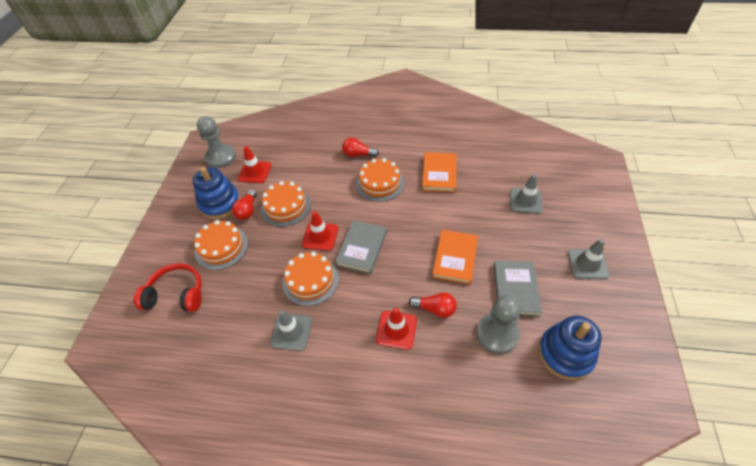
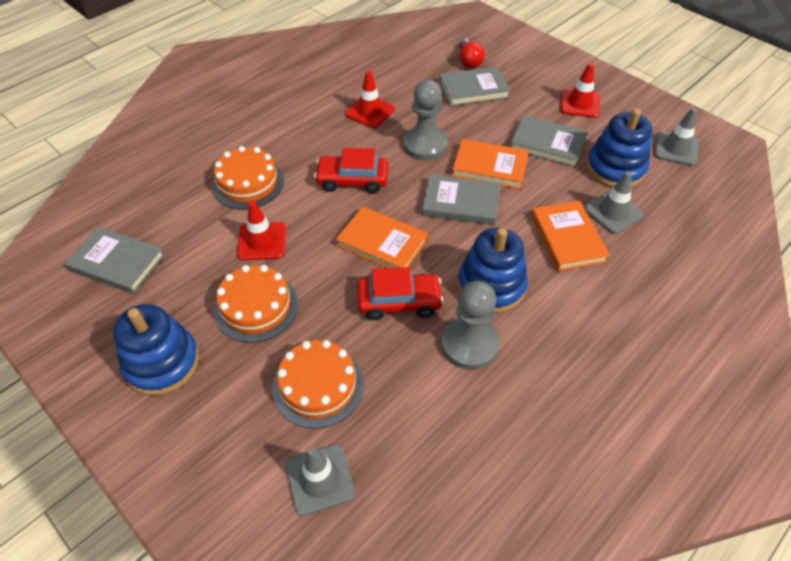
blue stacking toy: 2 -> 3
grey book: 2 -> 4
orange book: 2 -> 3
orange cake: 4 -> 3
red car: 0 -> 2
red headphones: 1 -> 0
red light bulb: 3 -> 1

